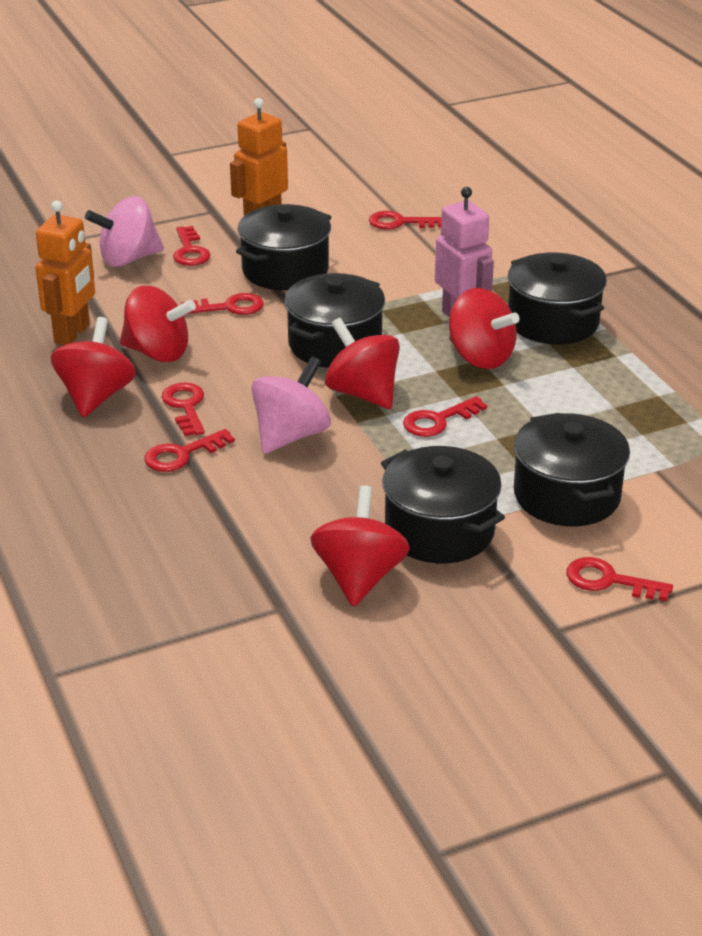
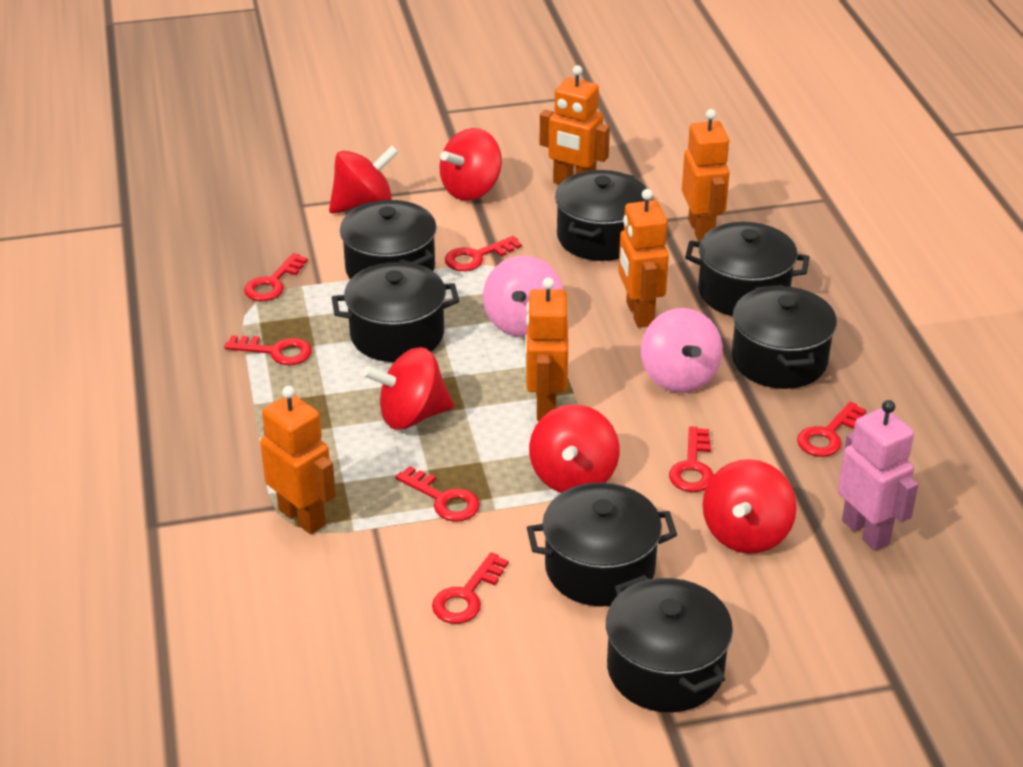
black pot: 5 -> 7
orange robot: 2 -> 5

